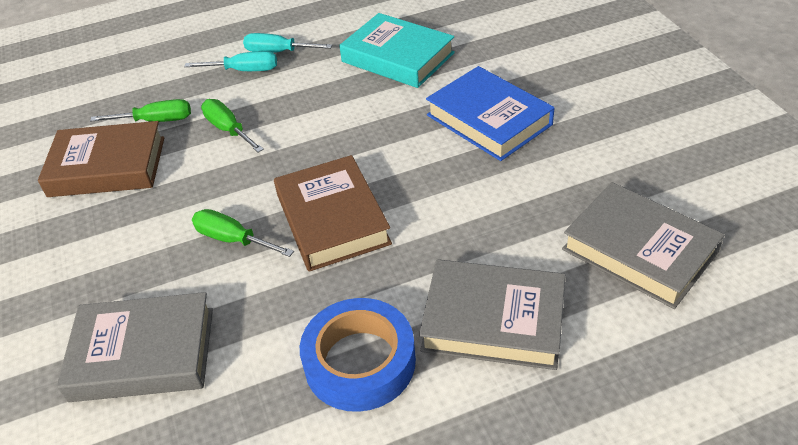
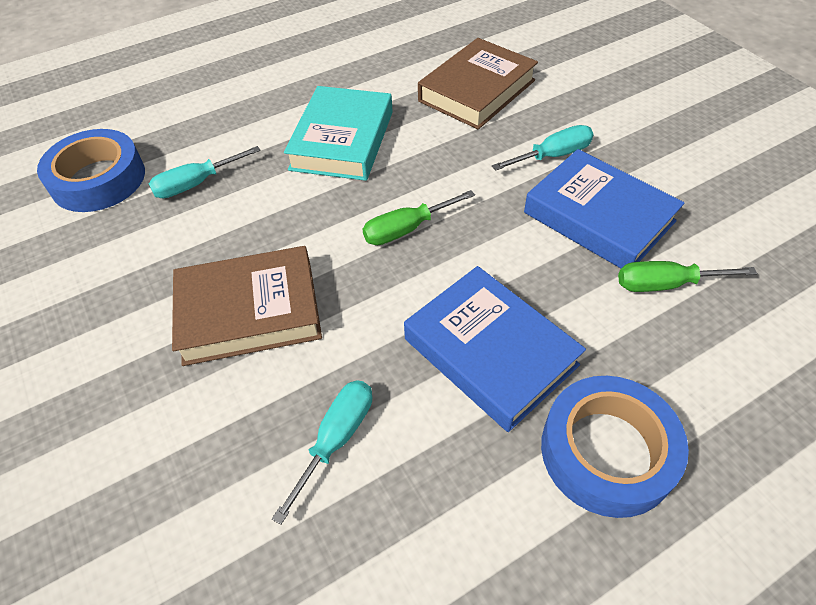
blue book: 1 -> 2
blue tape: 1 -> 2
green screwdriver: 3 -> 2
grey book: 3 -> 0
turquoise screwdriver: 2 -> 3

